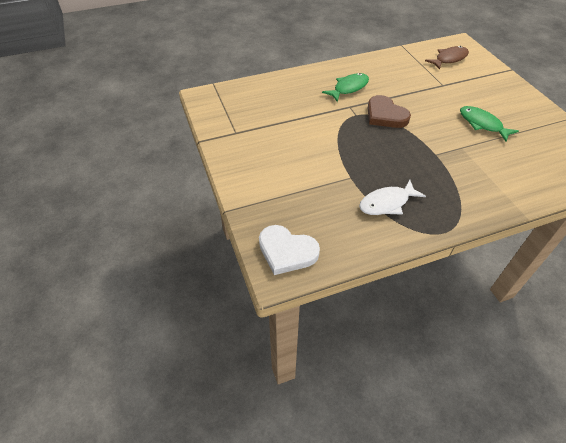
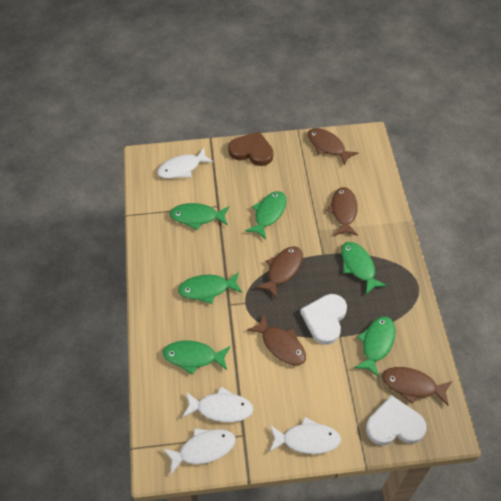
brown fish: 1 -> 5
green fish: 2 -> 6
white fish: 1 -> 4
white heart: 1 -> 2

